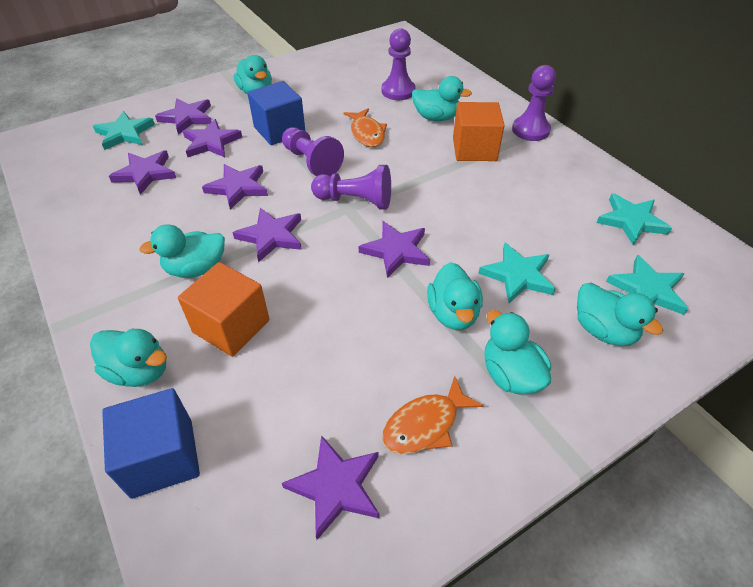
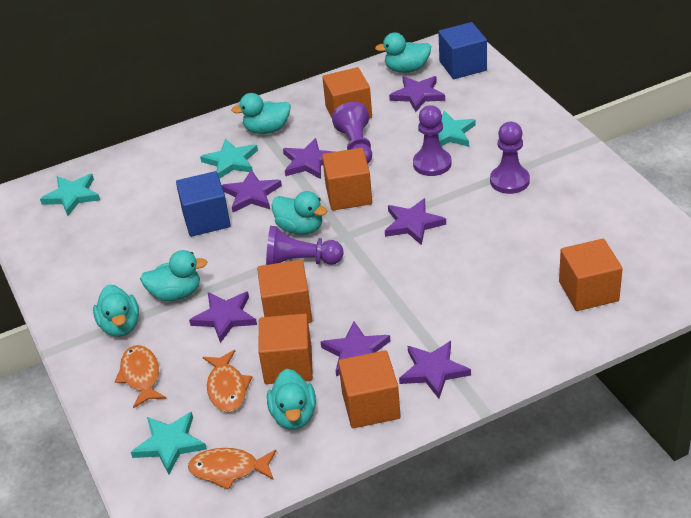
orange cube: 2 -> 6
orange fish: 2 -> 3
turquoise duck: 7 -> 6

